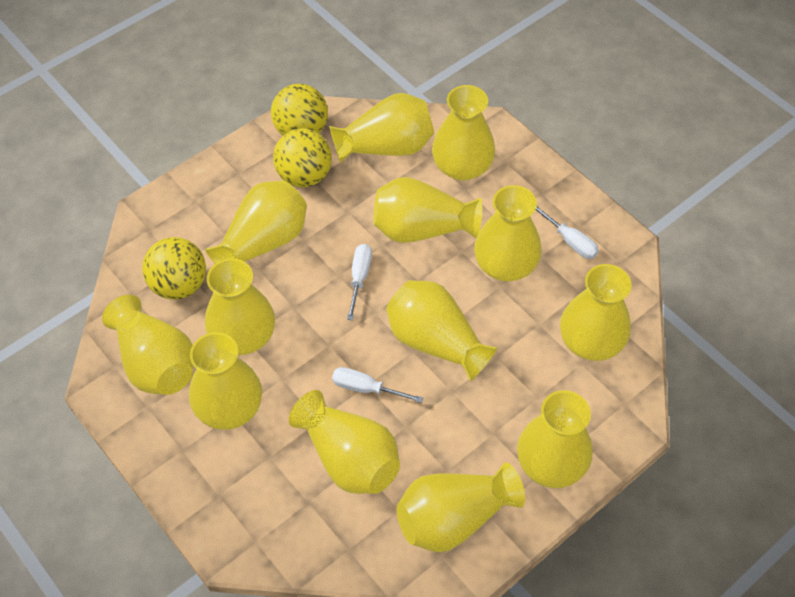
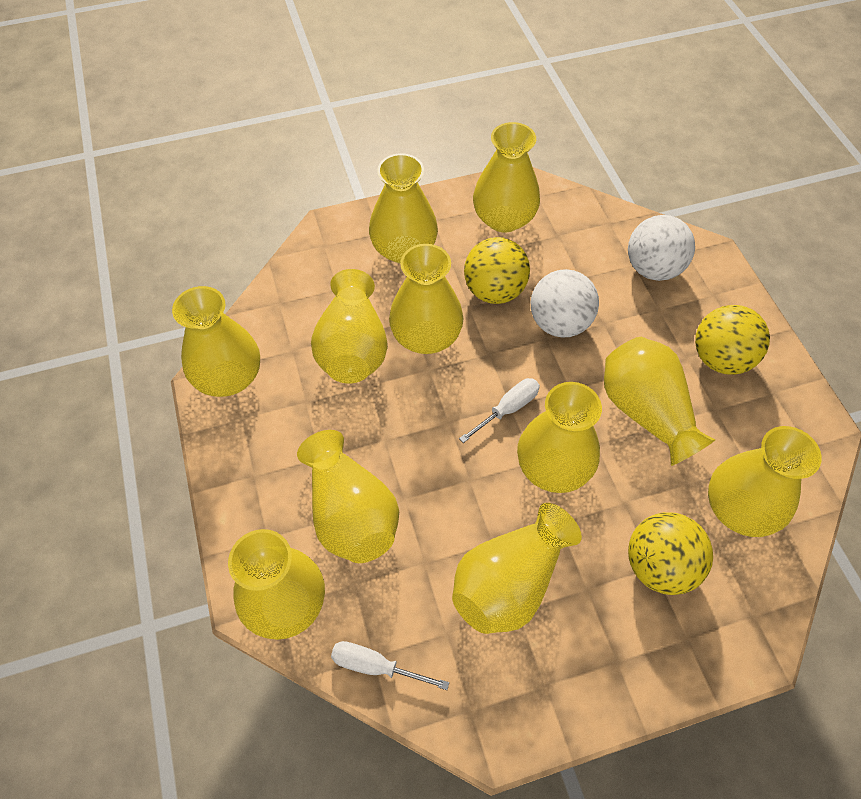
white ball: 0 -> 2
white screwdriver: 3 -> 2
yellow vase: 13 -> 11

